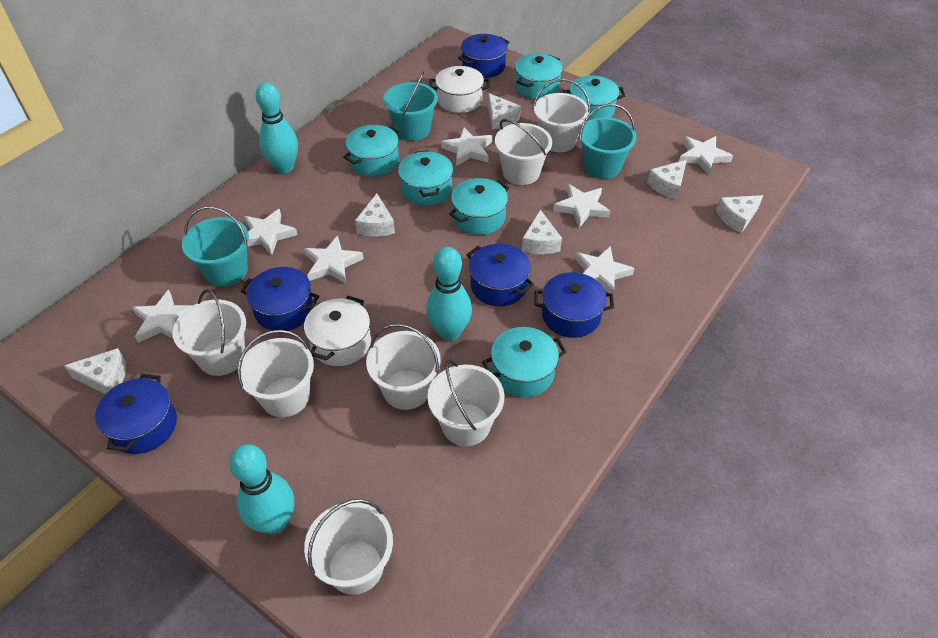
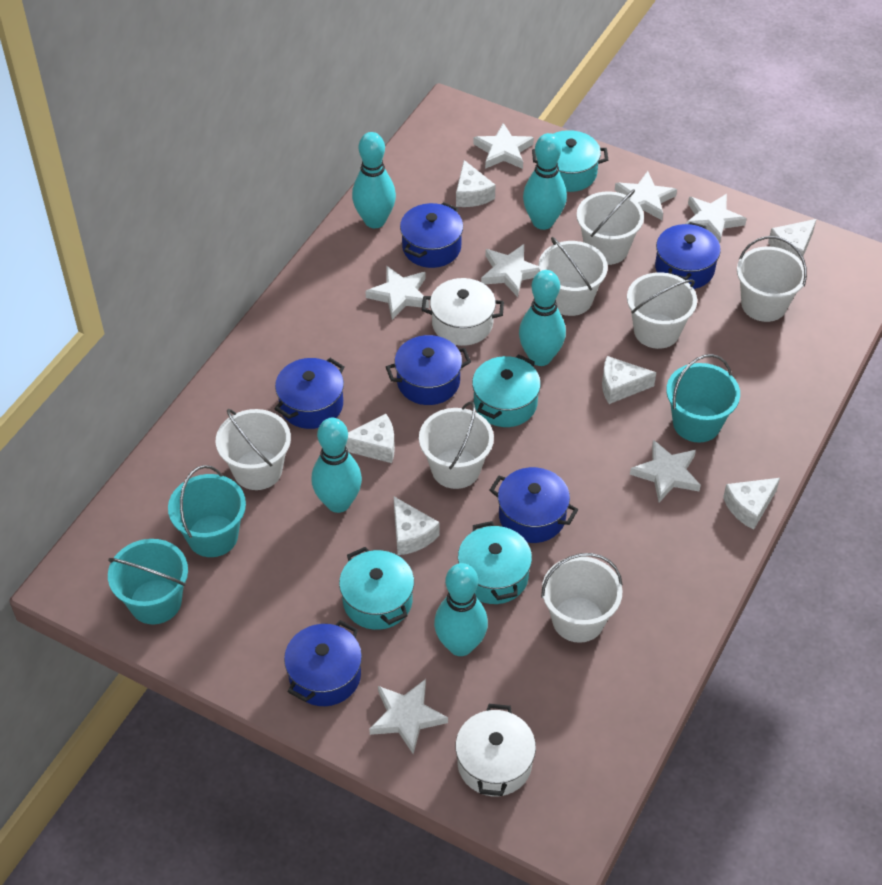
blue pot: 5 -> 6
turquoise bowling pin: 3 -> 5
turquoise pot: 6 -> 4

